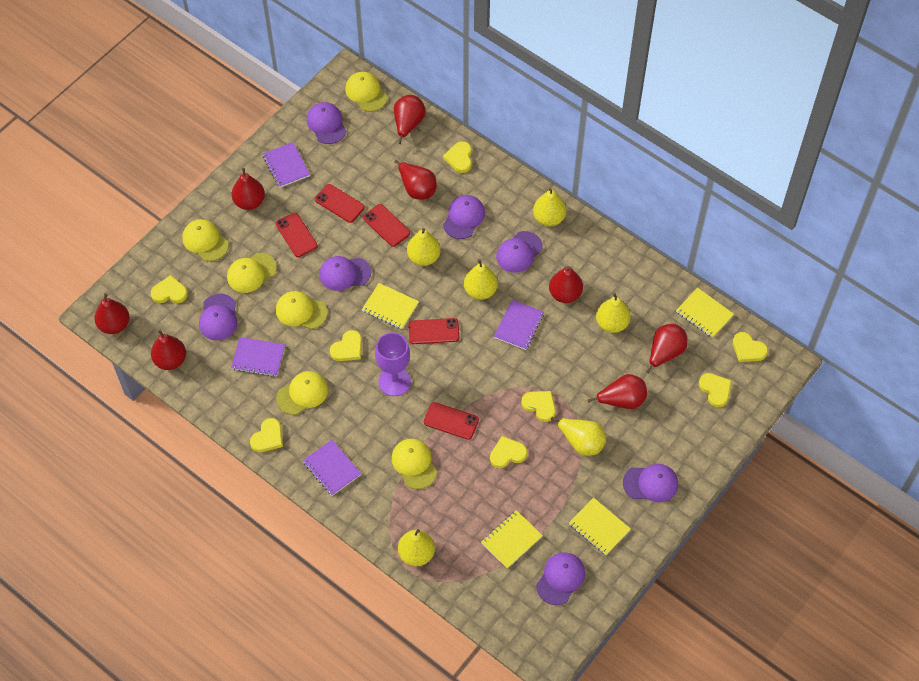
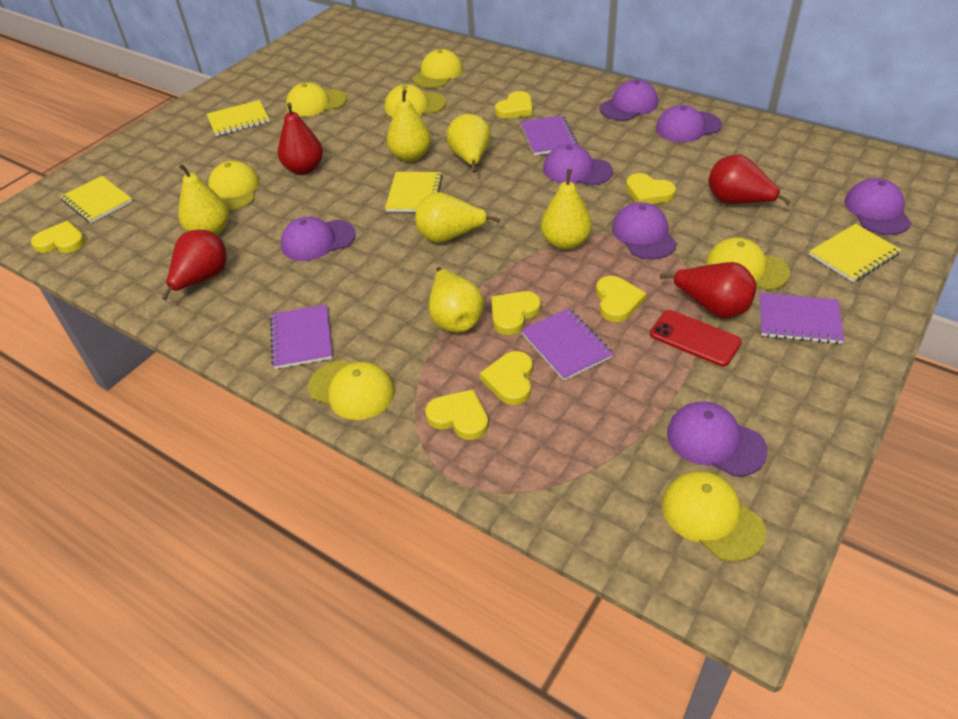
purple goblet: 1 -> 0
red pear: 8 -> 4
red phone: 5 -> 1
yellow cap: 6 -> 7
yellow heart: 8 -> 7

